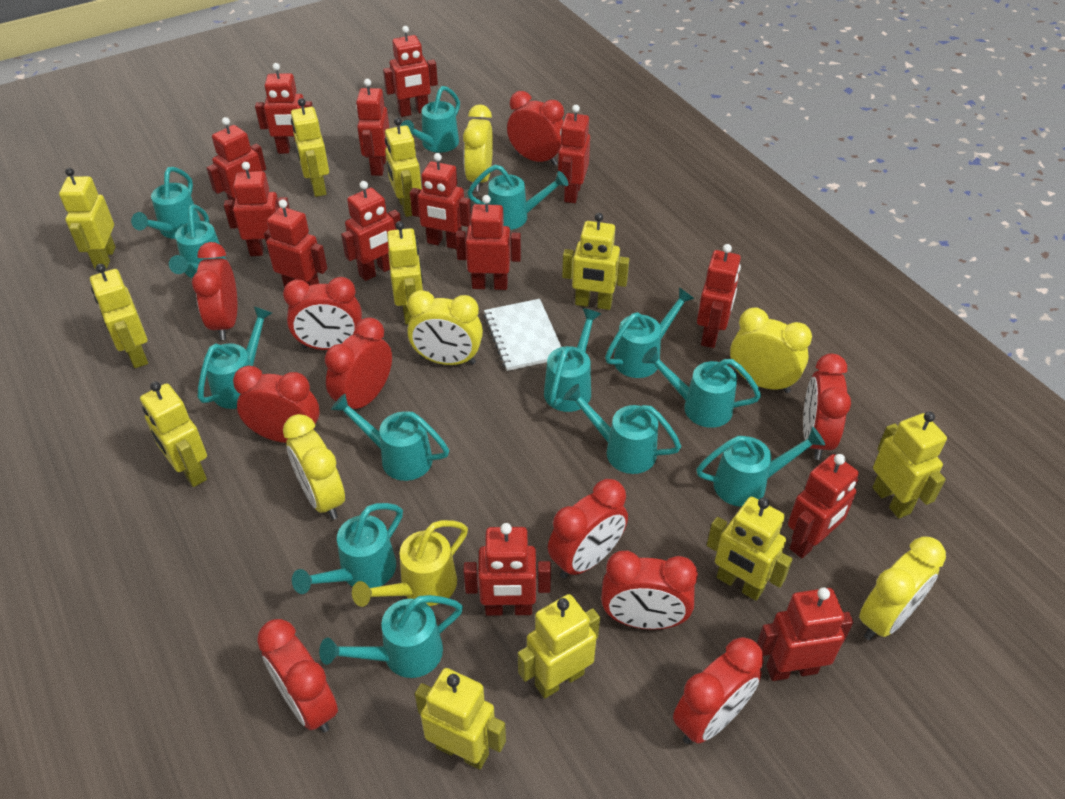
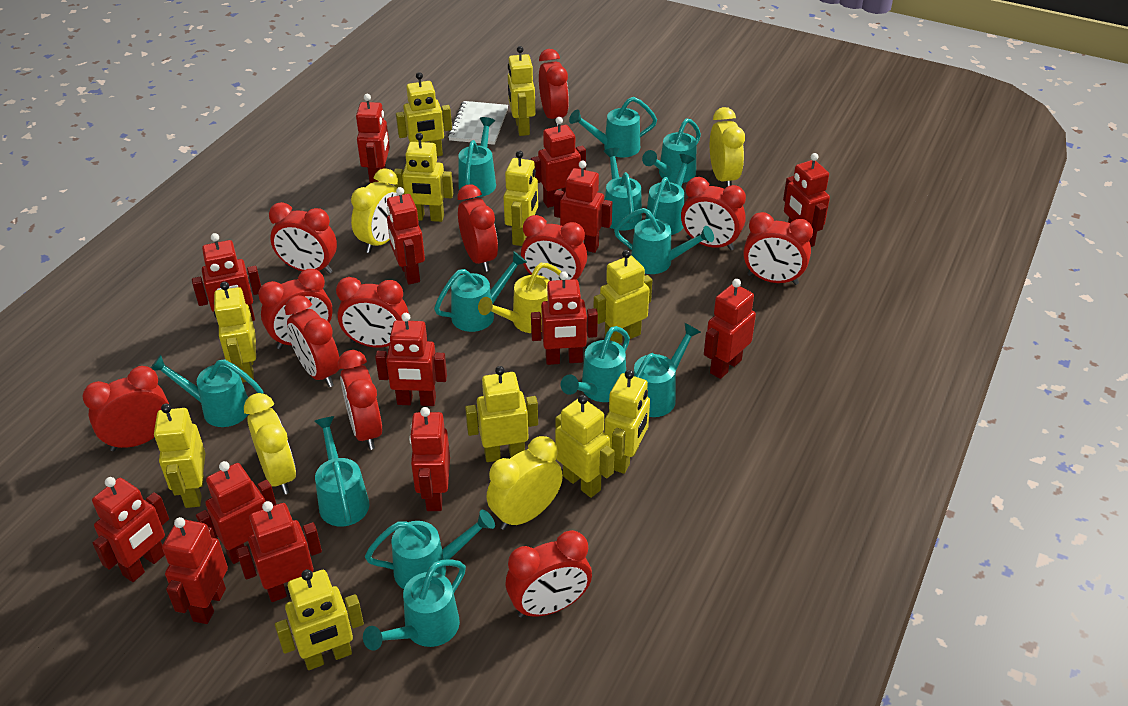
red clock: 10 -> 12
yellow clock: 5 -> 4

